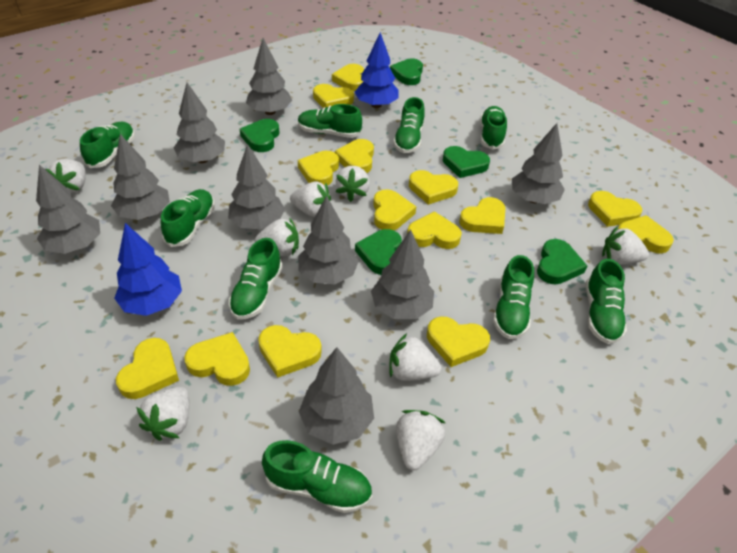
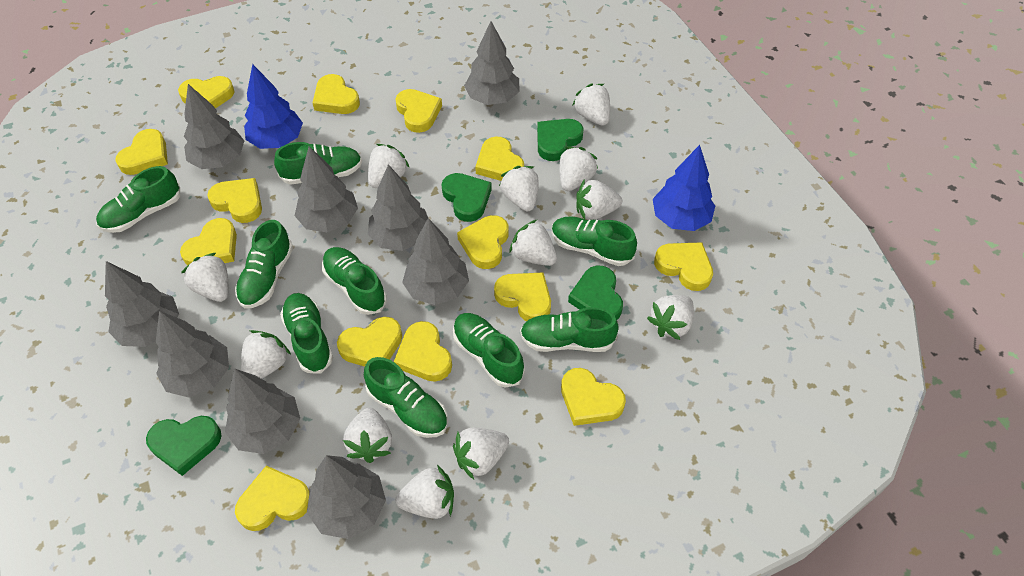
green heart: 5 -> 4
white strawberry: 8 -> 12

